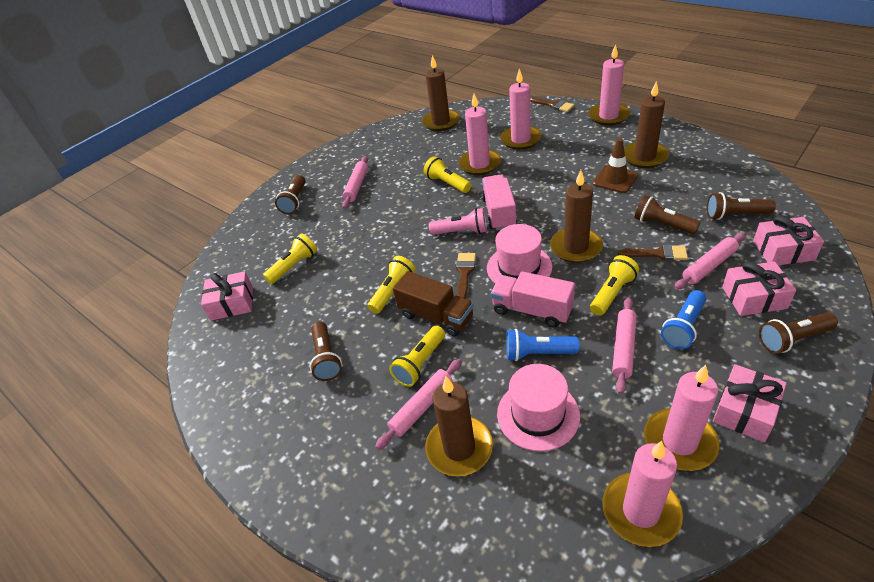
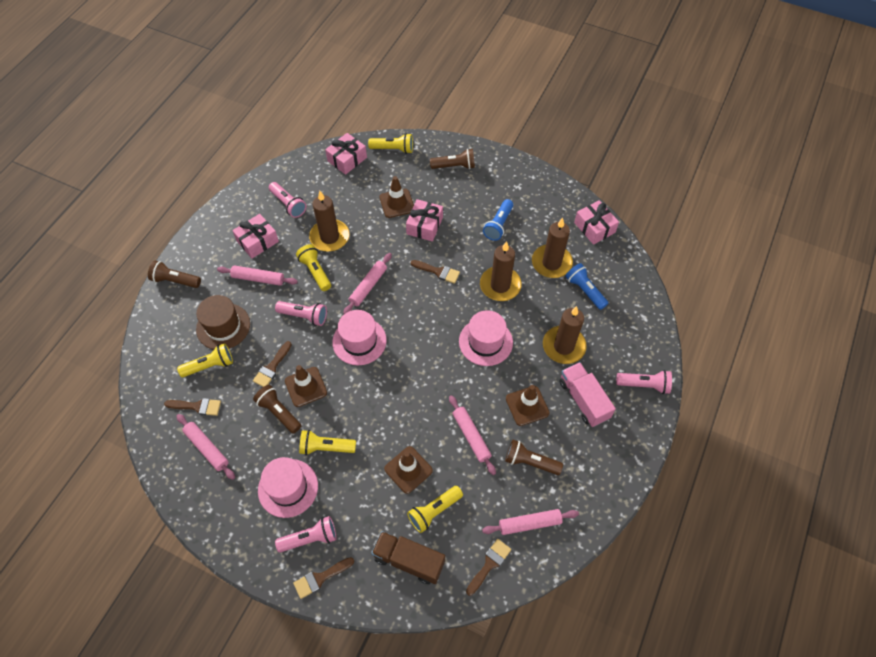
brown brush: 3 -> 5
brown flashlight: 5 -> 4
brown hat: 0 -> 1
brown traffic cone: 1 -> 4
pink candle: 5 -> 0
pink flashlight: 1 -> 4
pink hat: 2 -> 3
pink rolling pin: 4 -> 5
pink truck: 2 -> 1

